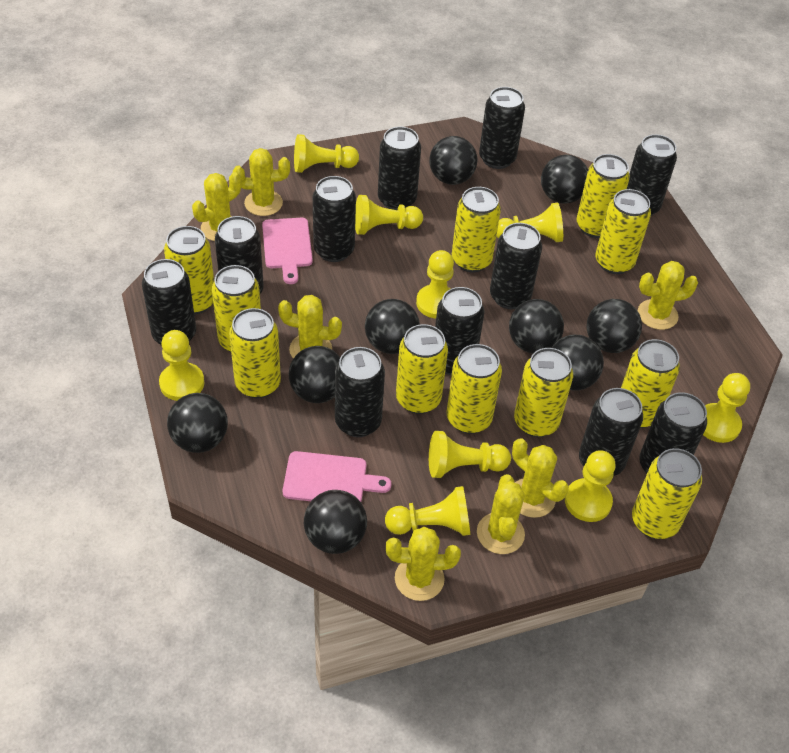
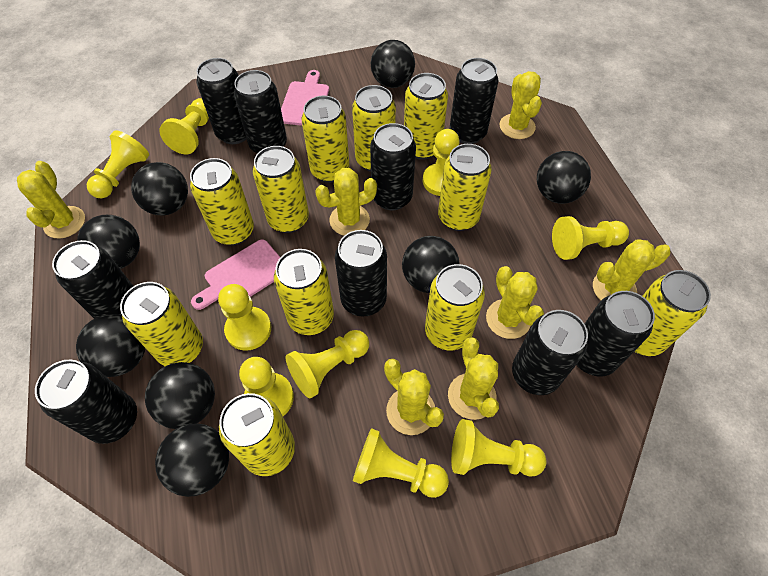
black ball: 9 -> 8
black can: 11 -> 9

